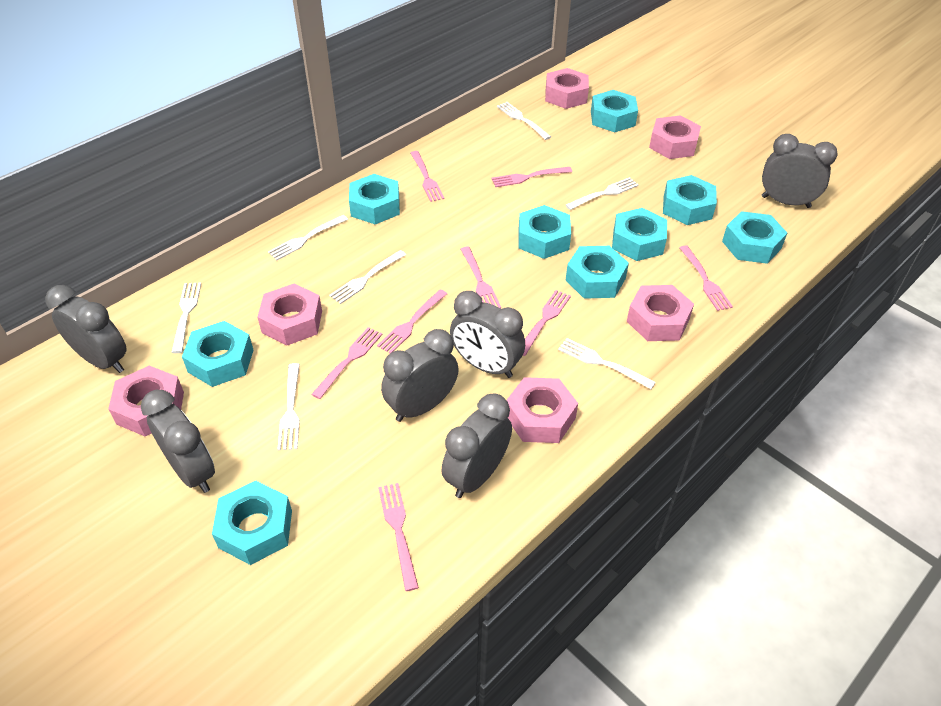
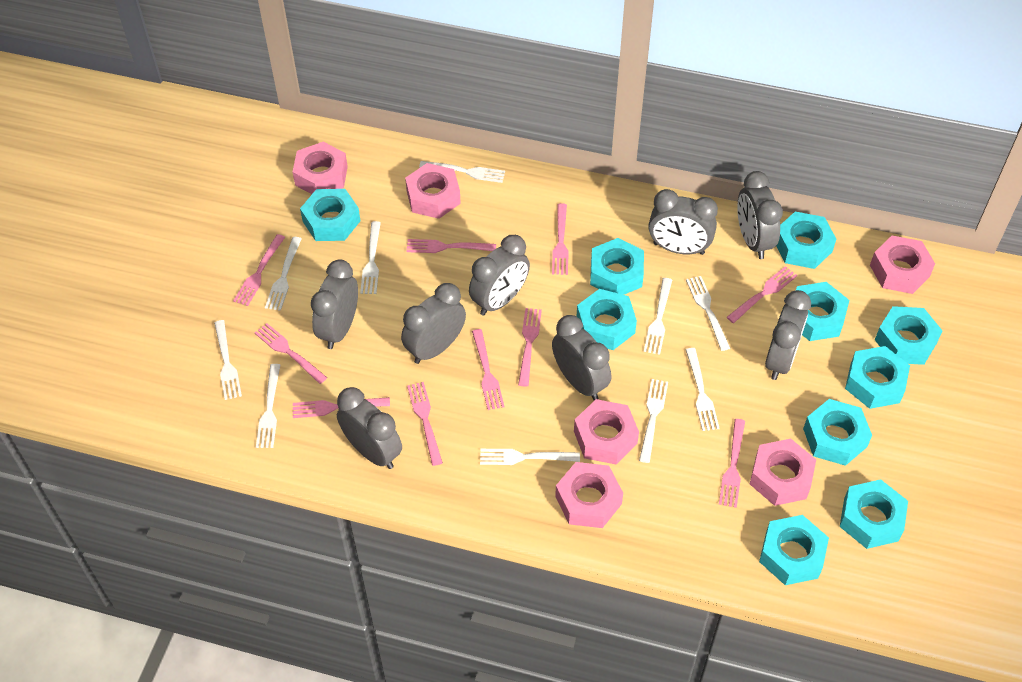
grey clock: 6 -> 8
pink fork: 8 -> 10
turquoise nut: 9 -> 10
white fork: 7 -> 10

